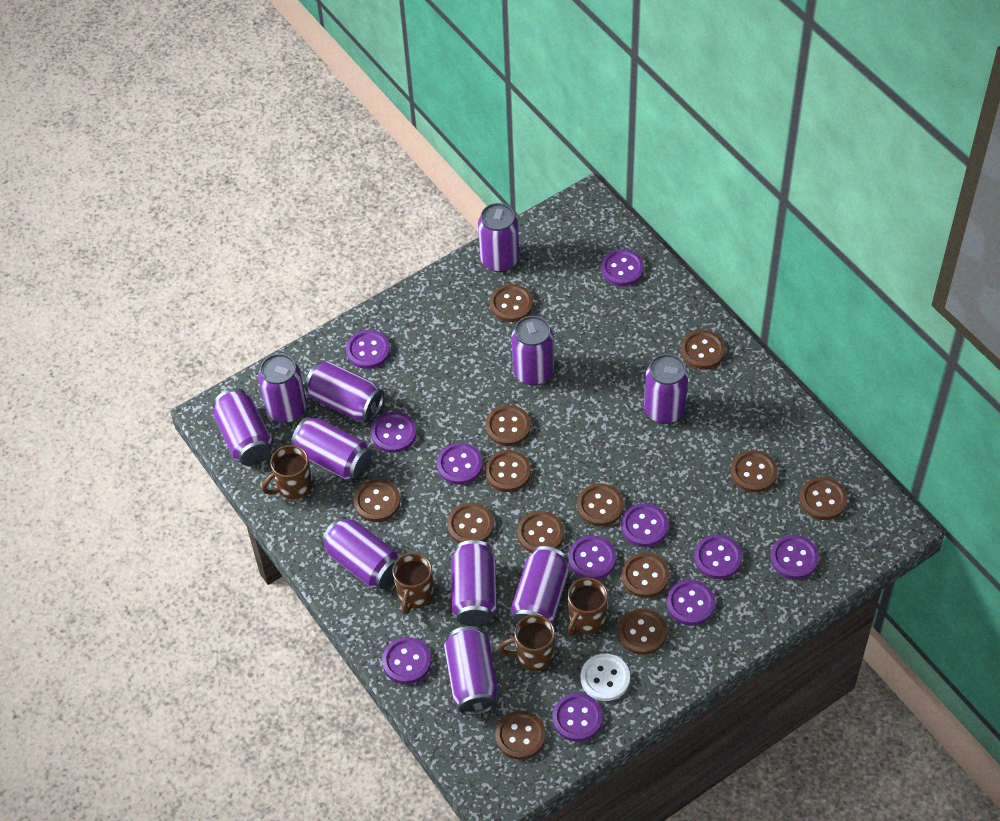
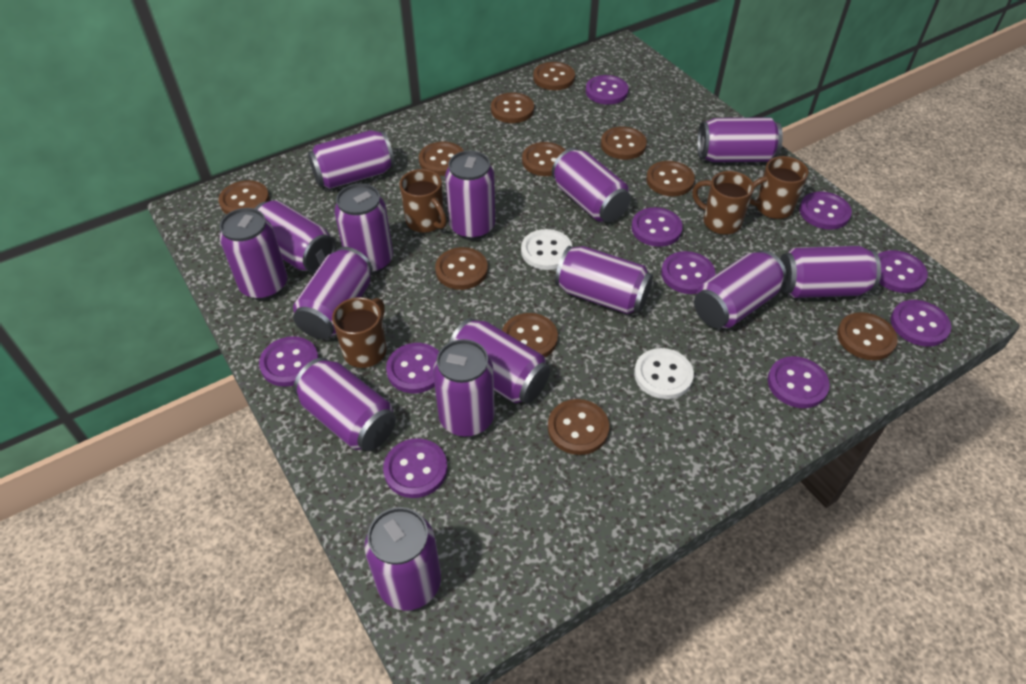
brown button: 13 -> 11
purple button: 11 -> 10
purple can: 11 -> 15
white button: 1 -> 2

